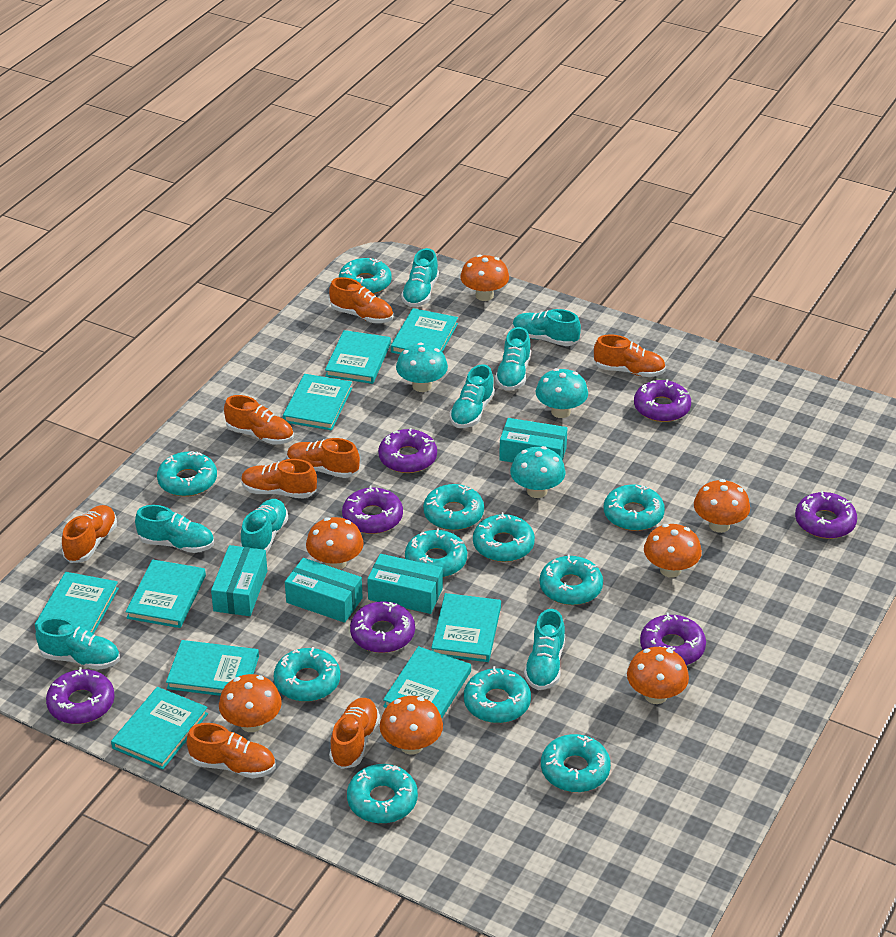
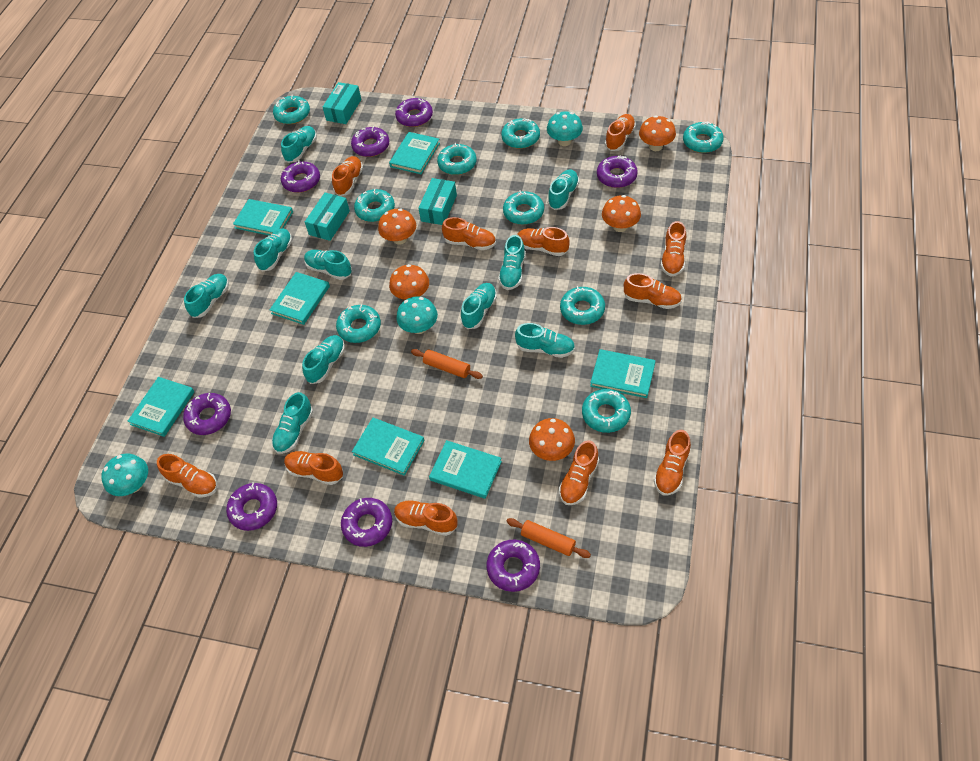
orange mushroom: 7 -> 5
orange rolling pin: 0 -> 2
orange shoe: 8 -> 11
purple donut: 7 -> 8
turquoise book: 9 -> 7
turquoise box: 4 -> 3
turquoise donut: 11 -> 9
turquoise shoe: 8 -> 10

